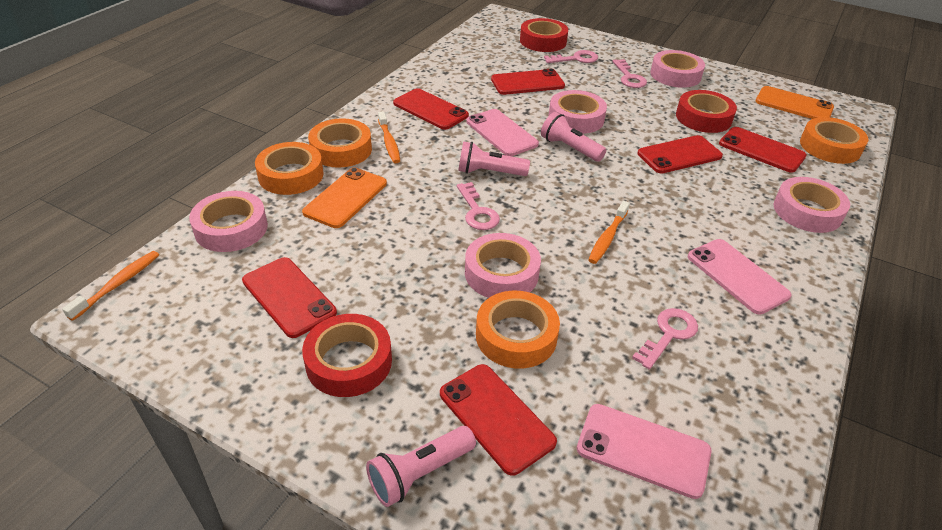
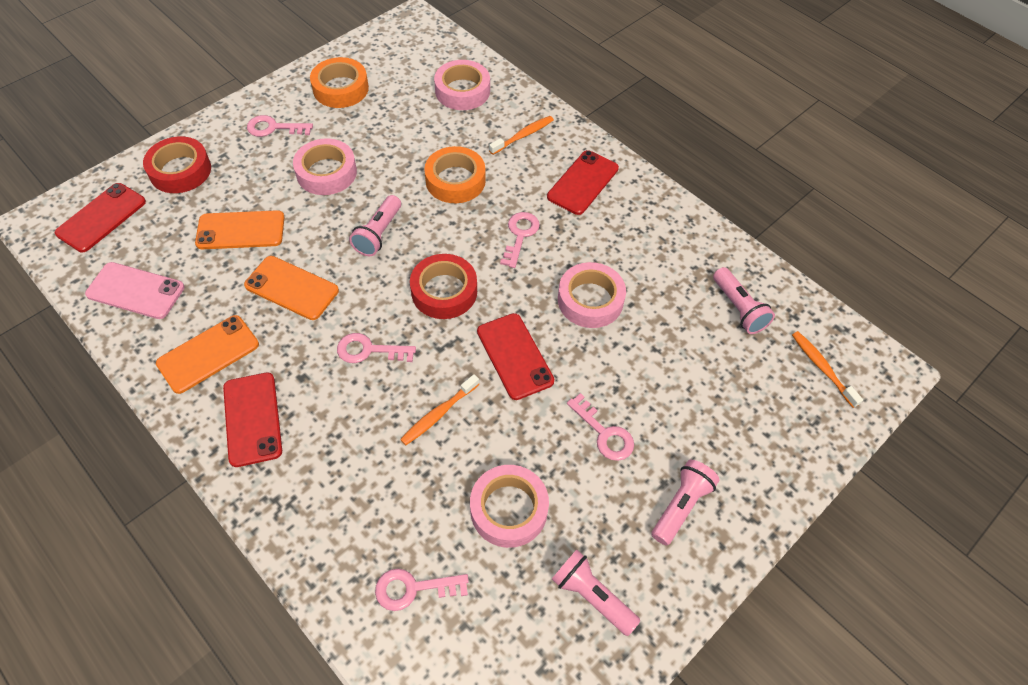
orange phone: 2 -> 3
orange tape: 4 -> 2
pink flashlight: 3 -> 4
pink key: 4 -> 5
pink phone: 3 -> 1
pink tape: 5 -> 4
red phone: 6 -> 4
red tape: 3 -> 2

